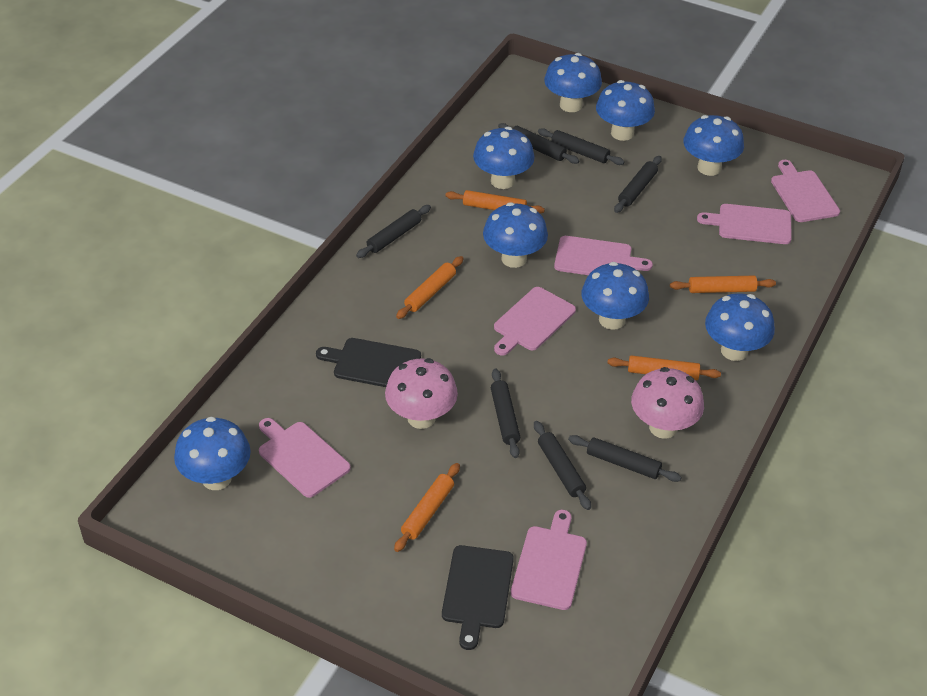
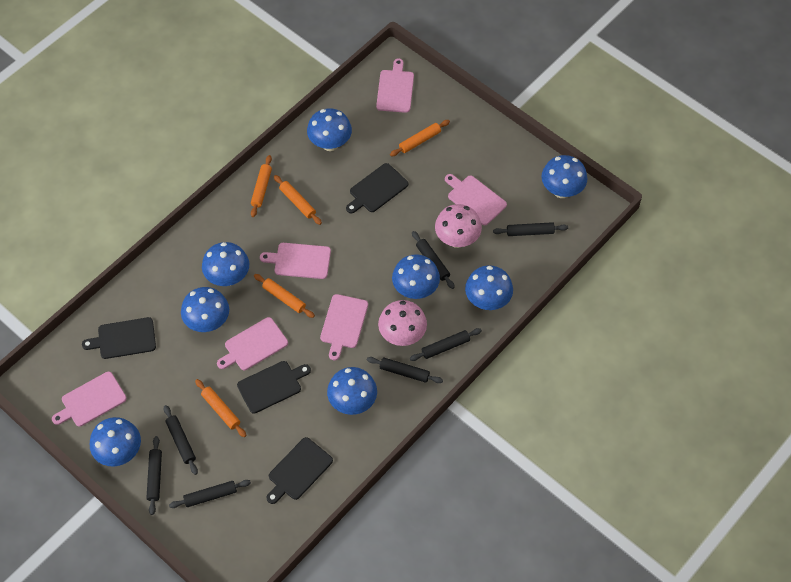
black cutting board: 2 -> 4

